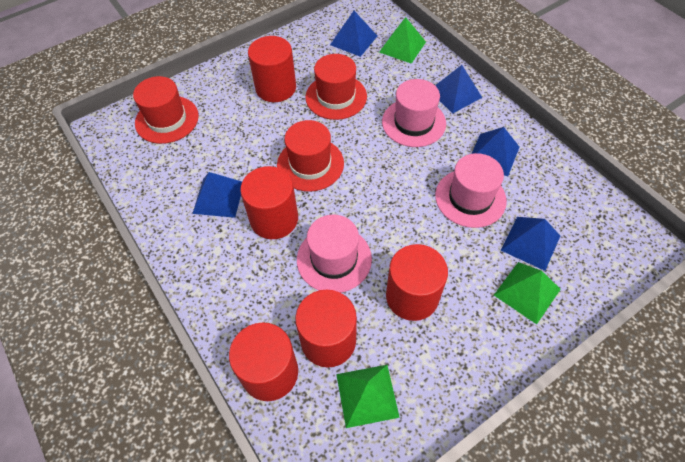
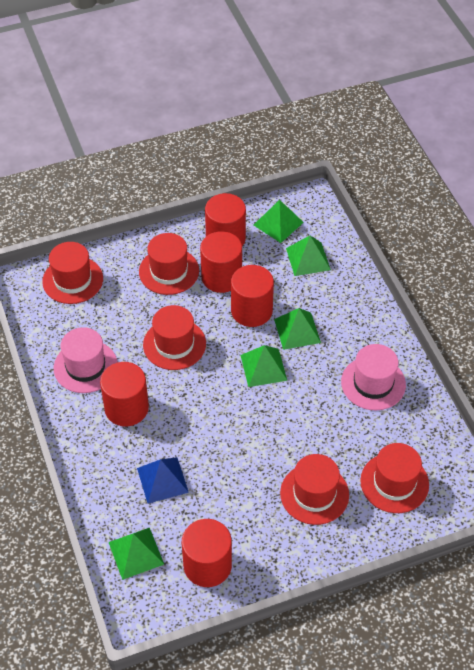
blue pyramid: 5 -> 1
green pyramid: 3 -> 5
pink hat: 3 -> 2
red hat: 3 -> 5

